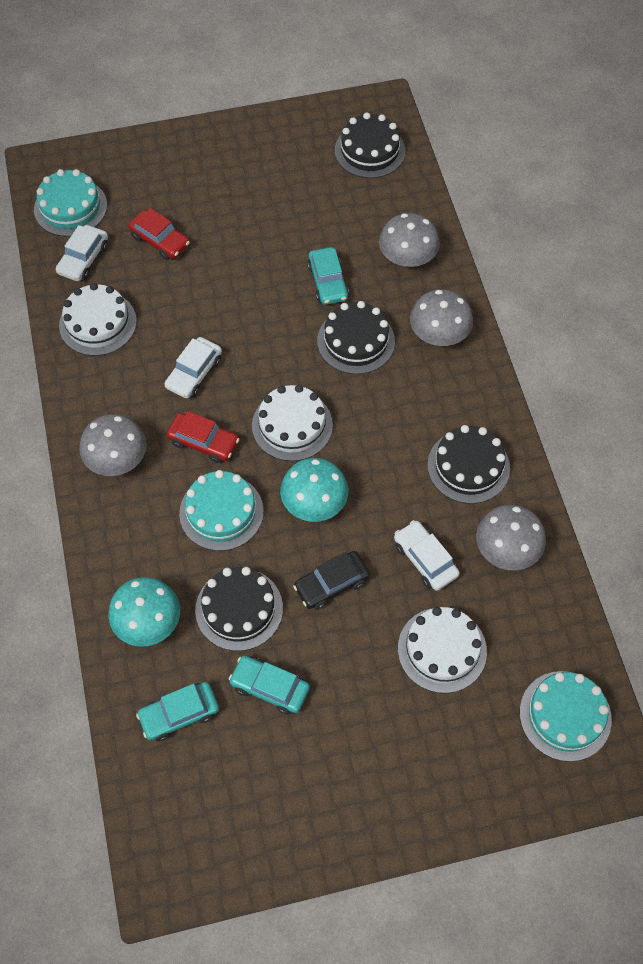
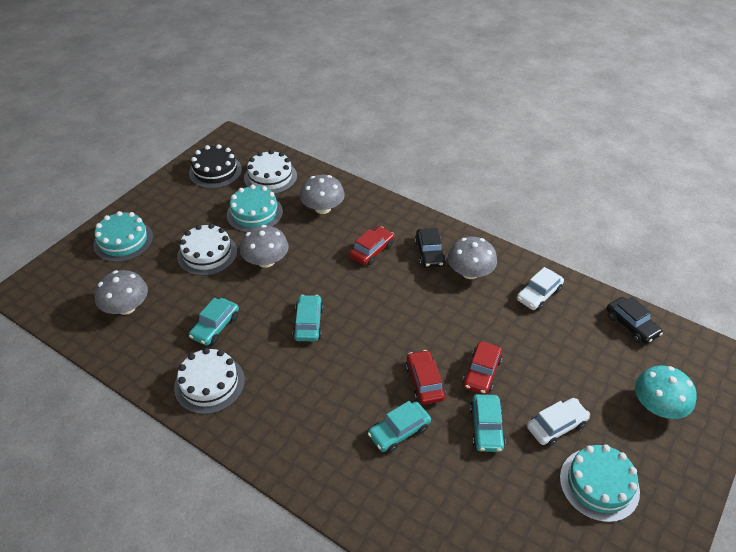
black cake: 4 -> 1
black car: 1 -> 2
red car: 2 -> 3
turquoise car: 3 -> 4
turquoise mushroom: 2 -> 1
white car: 3 -> 2

